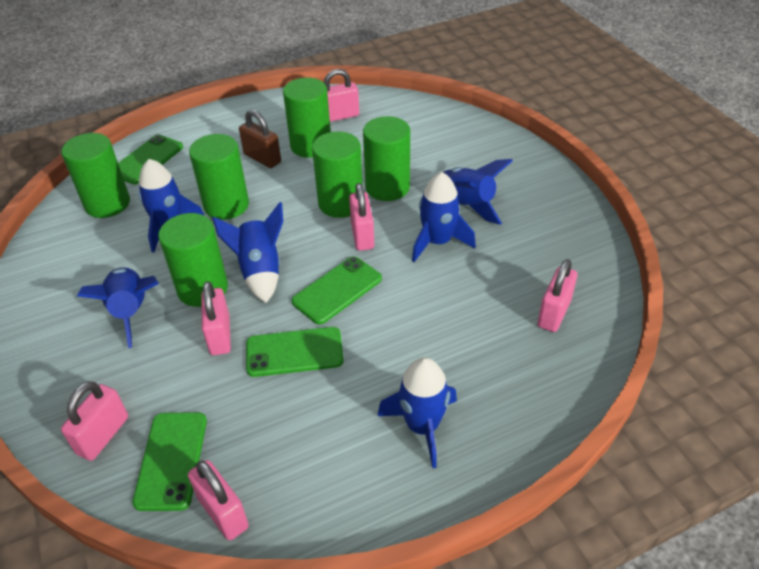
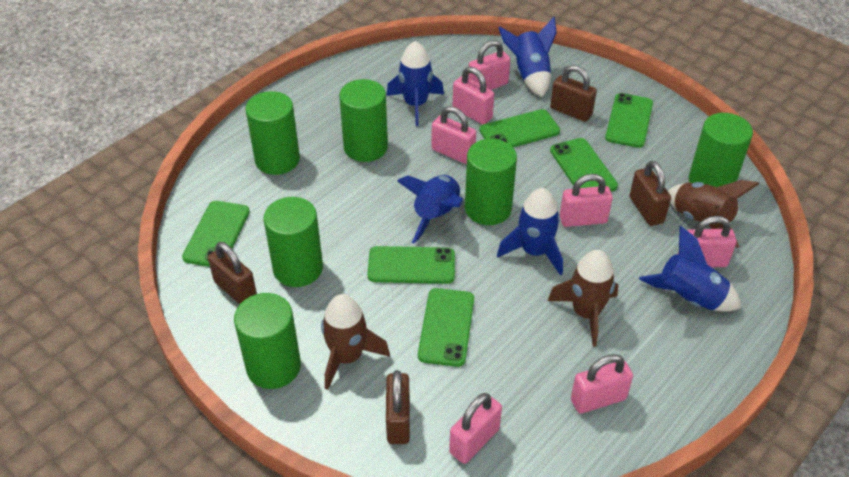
blue rocket: 6 -> 5
brown padlock: 1 -> 4
brown rocket: 0 -> 3
green phone: 4 -> 6
pink padlock: 6 -> 7

